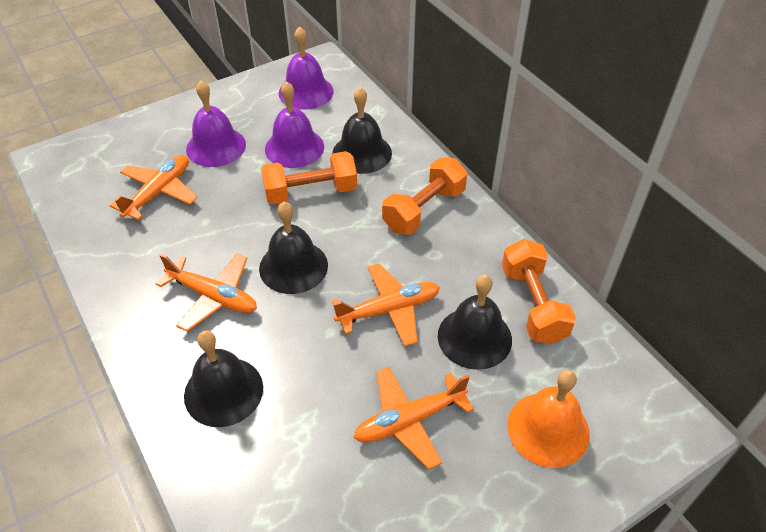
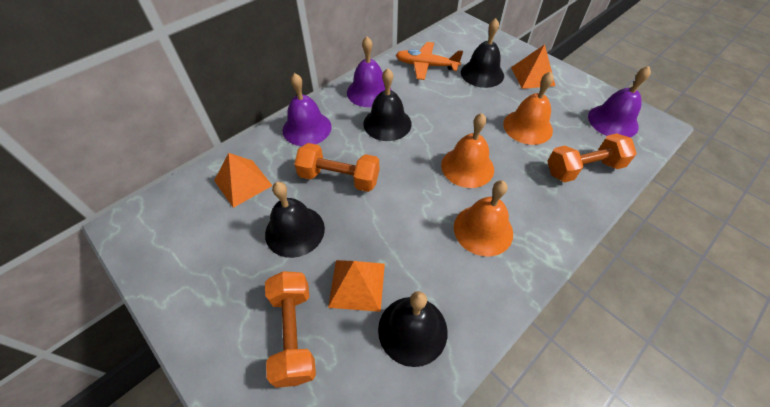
orange bell: 1 -> 3
orange plane: 4 -> 1
orange pyramid: 0 -> 3

